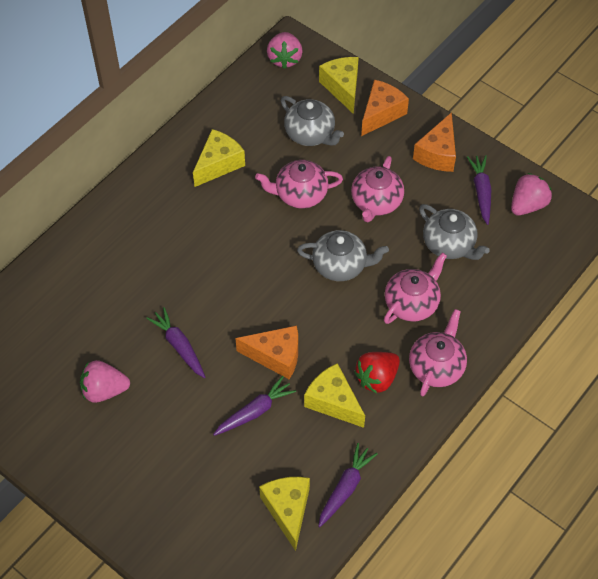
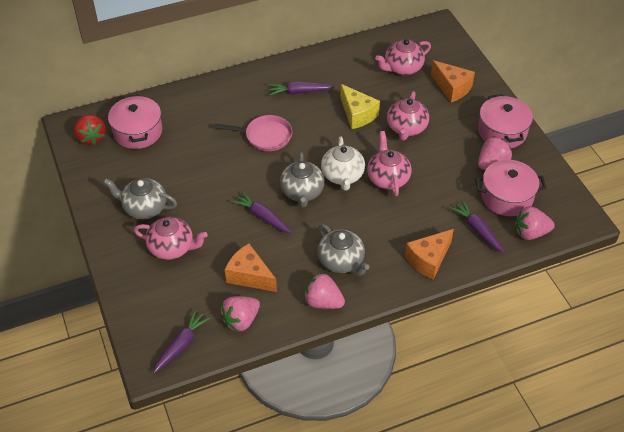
pink pan: 0 -> 1
pink pot: 0 -> 3
pink strawberry: 3 -> 4
white teapot: 0 -> 1
yellow cheese: 4 -> 1

